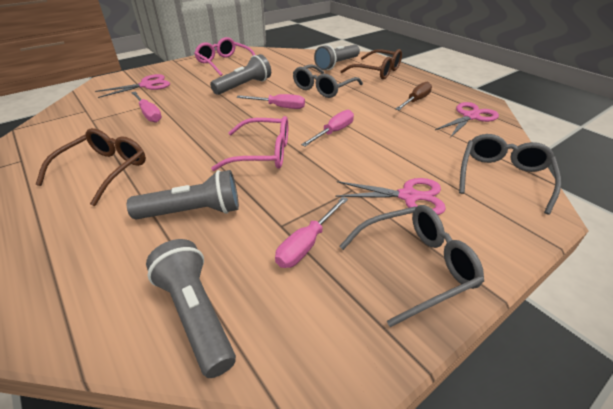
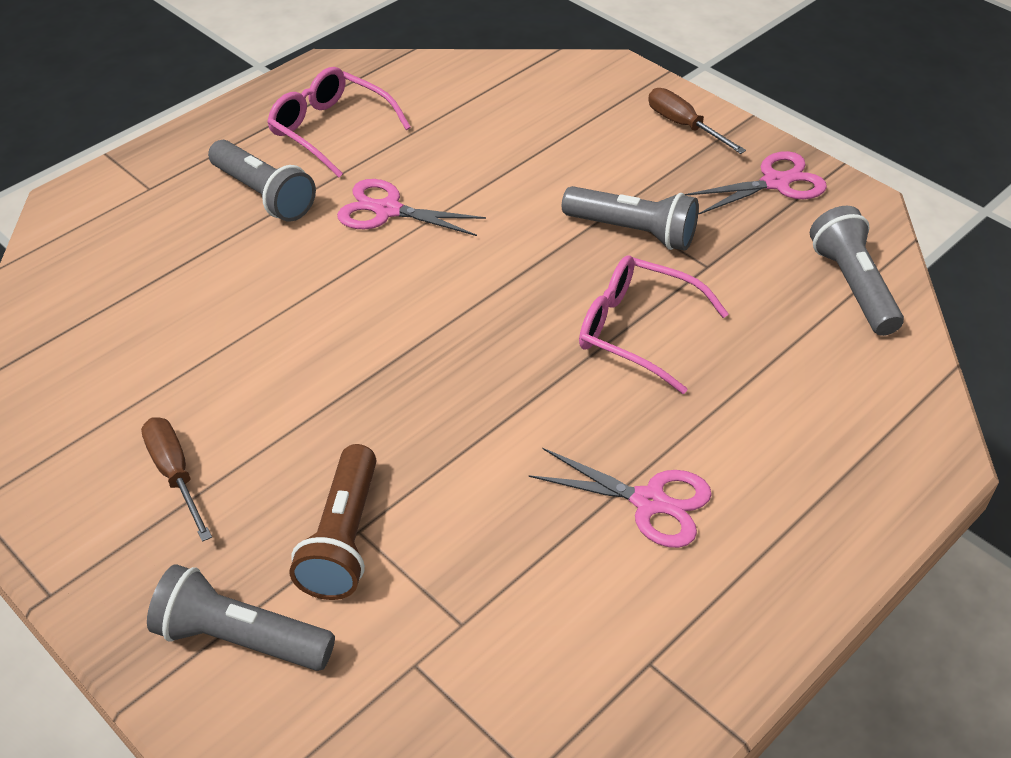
brown flashlight: 0 -> 1
brown glasses: 2 -> 0
brown screwdriver: 1 -> 2
grey glasses: 3 -> 0
pink screwdriver: 4 -> 0

